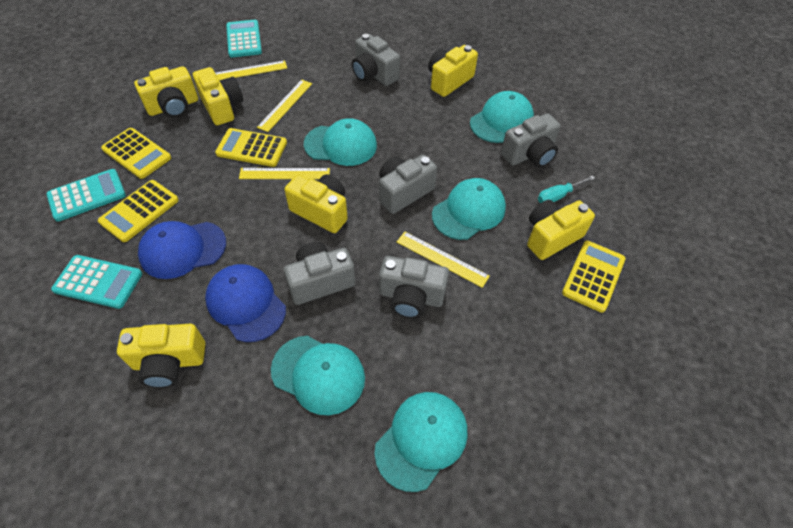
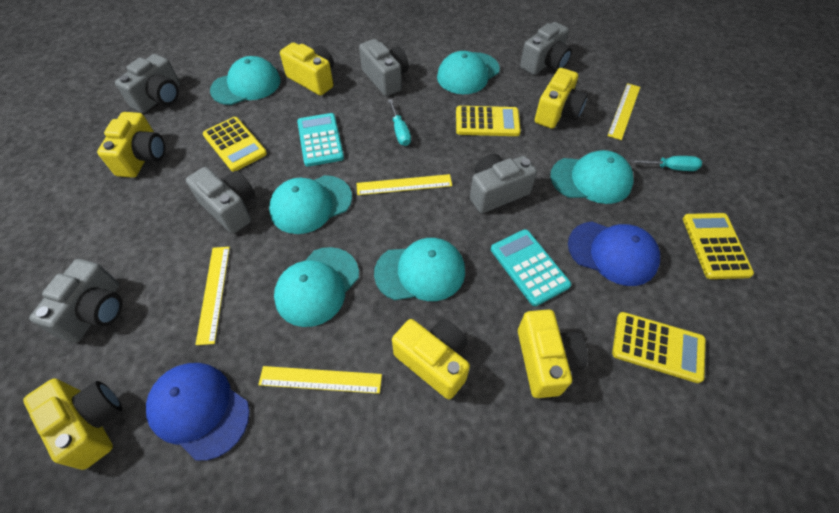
grey camera: 5 -> 6
turquoise calculator: 3 -> 2
turquoise cap: 5 -> 6
turquoise screwdriver: 1 -> 2

